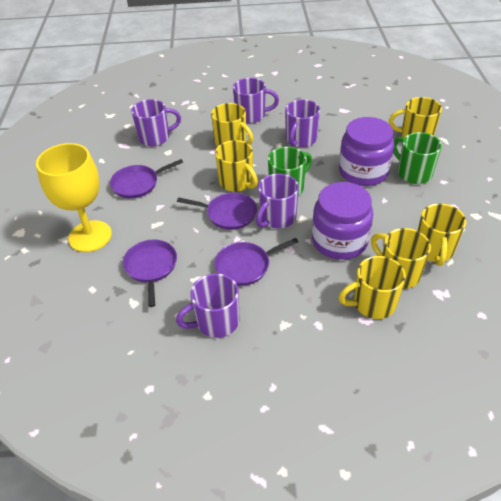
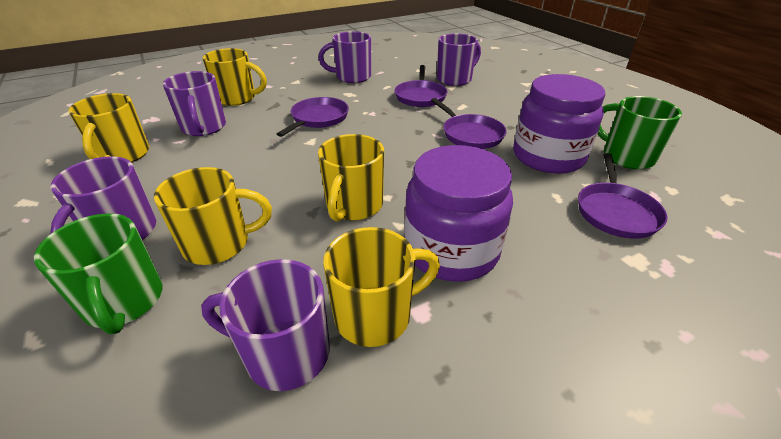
yellow goblet: 1 -> 0
yellow mug: 6 -> 5

